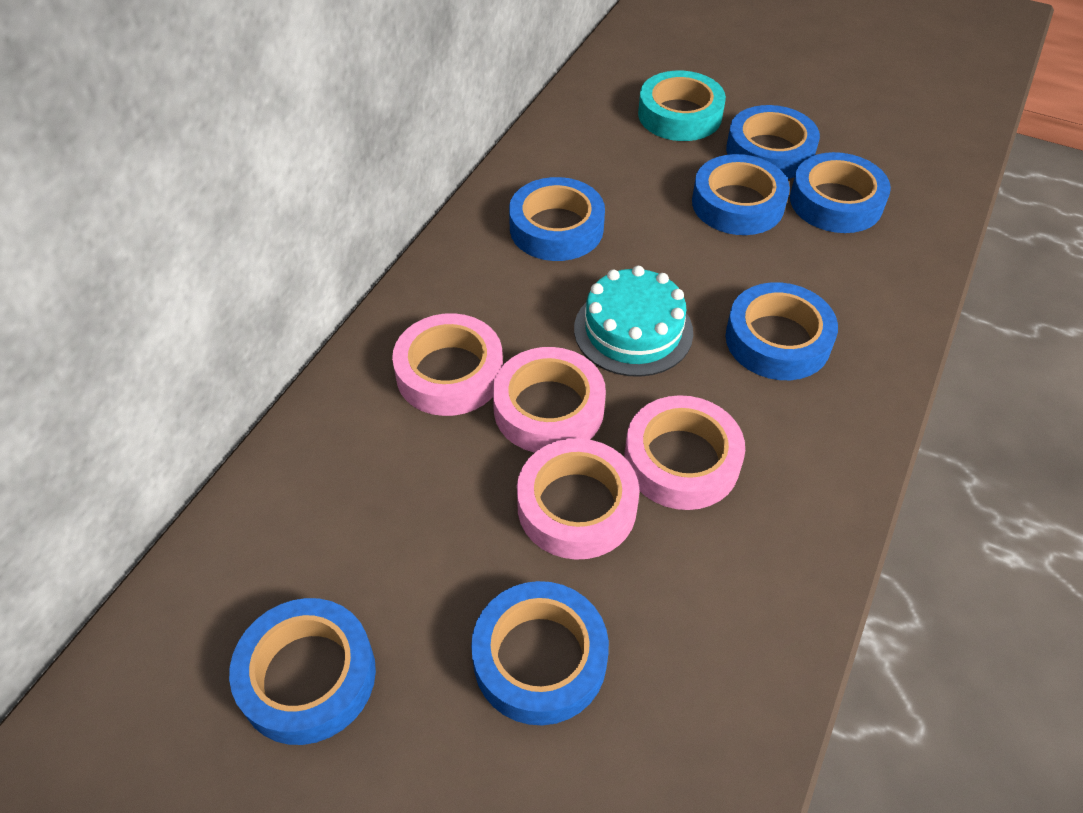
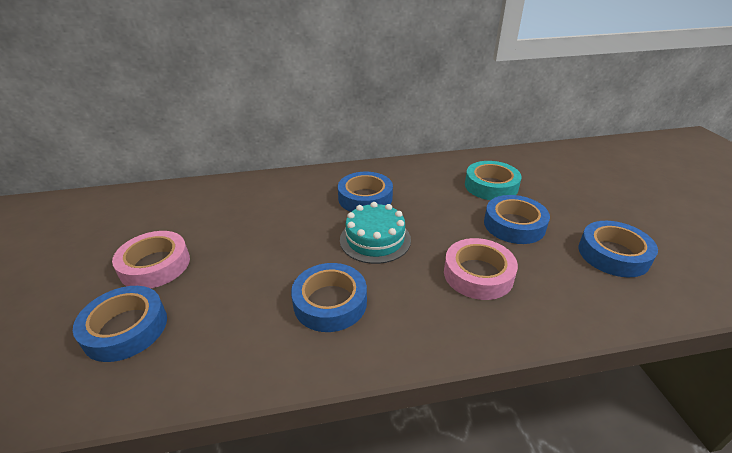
blue tape: 7 -> 5
pink tape: 4 -> 2

